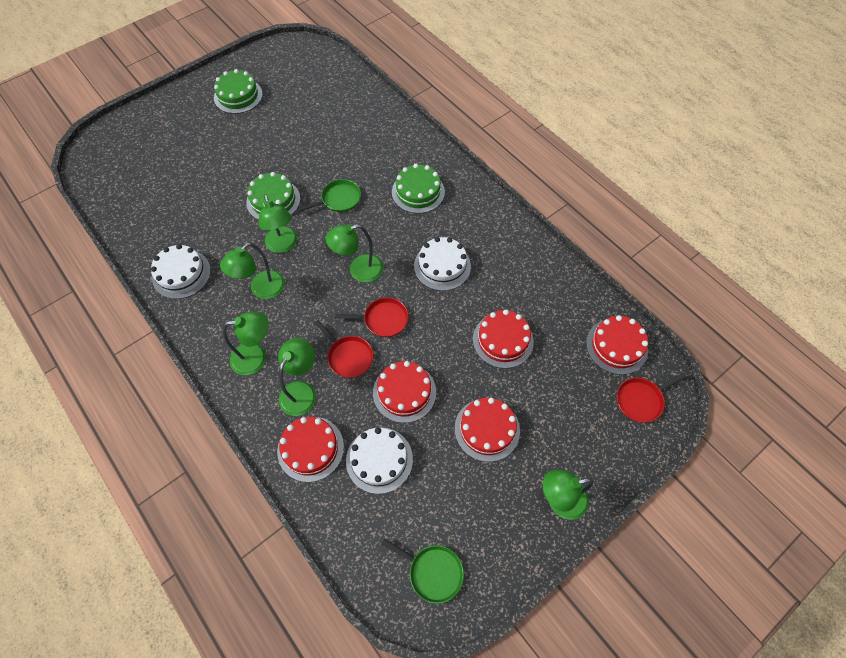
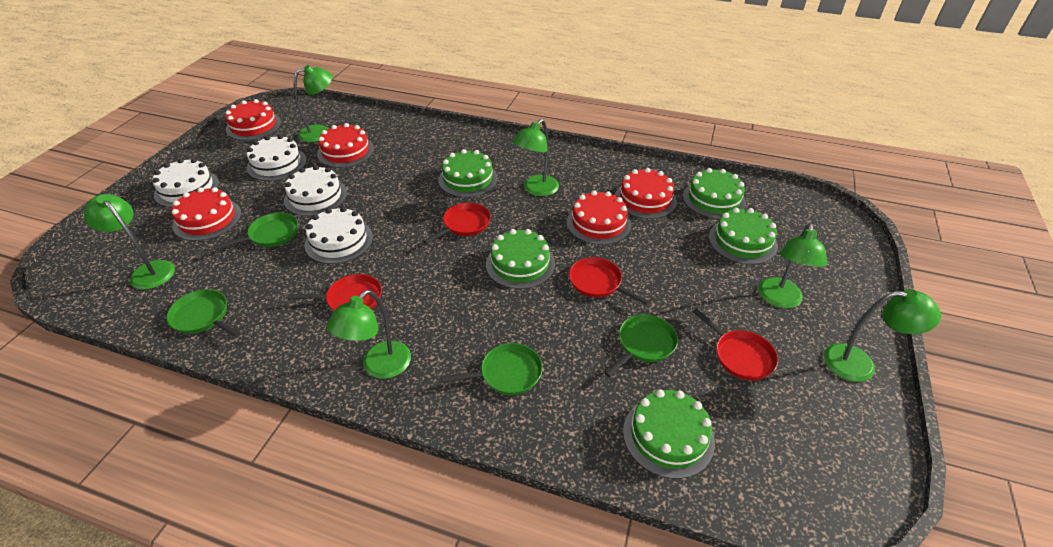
green cake: 3 -> 5
green pan: 2 -> 4
red pan: 3 -> 4
white cake: 3 -> 4

